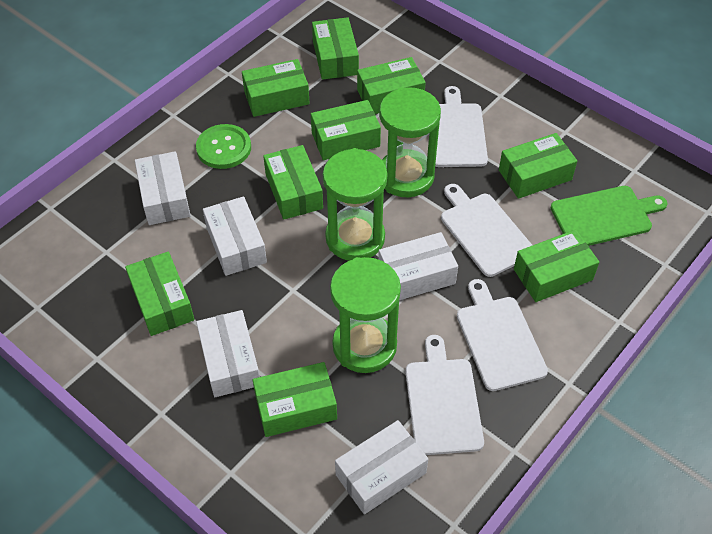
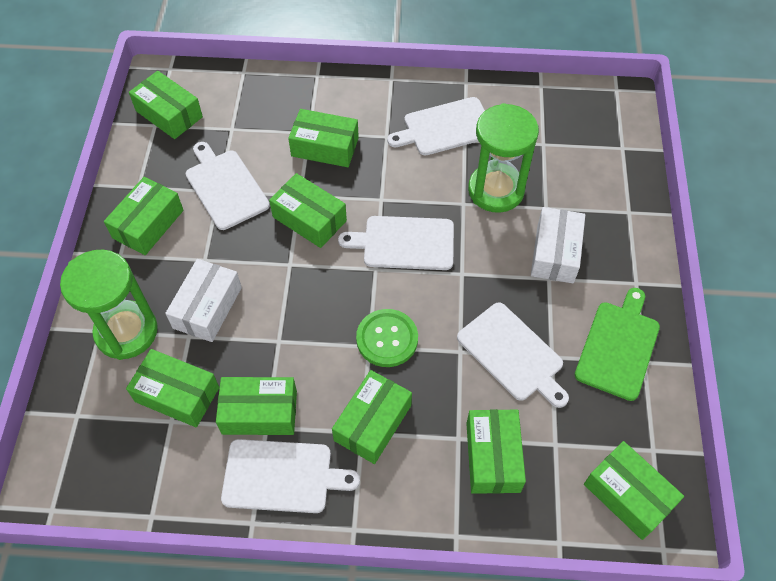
green hourglass: 3 -> 2
white box: 5 -> 2
white cutting board: 4 -> 5

